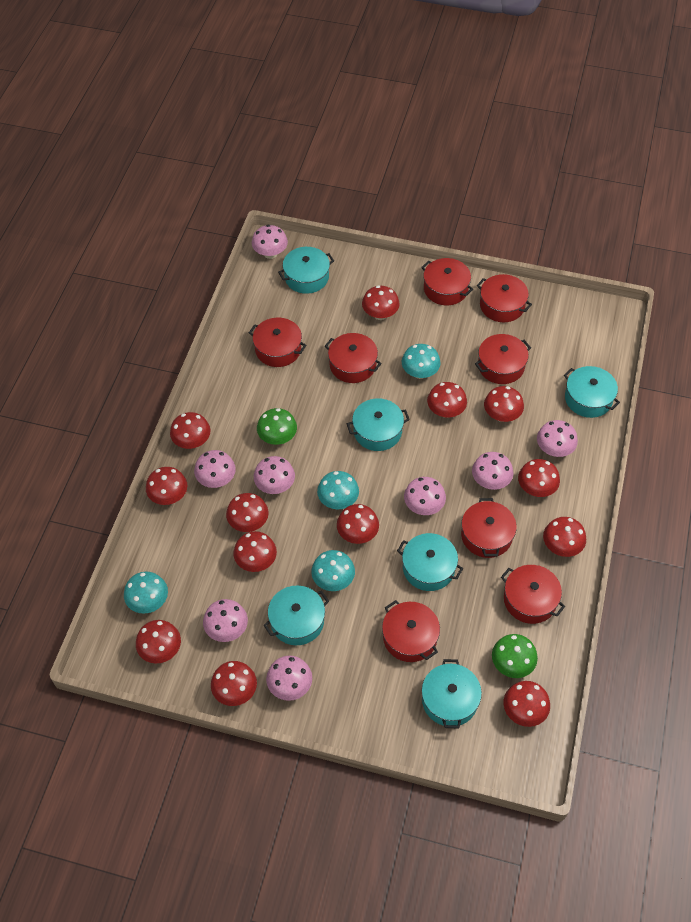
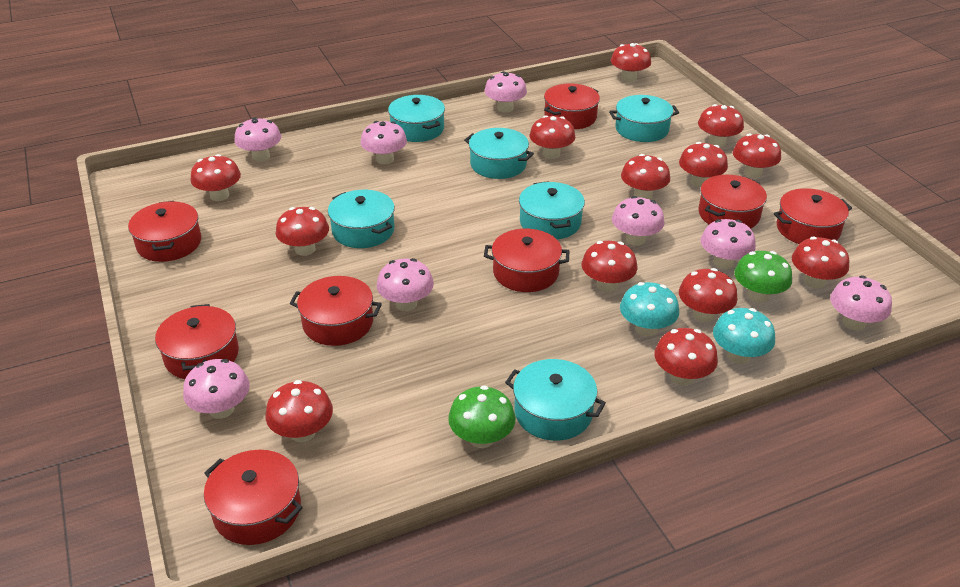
turquoise mushroom: 4 -> 2

